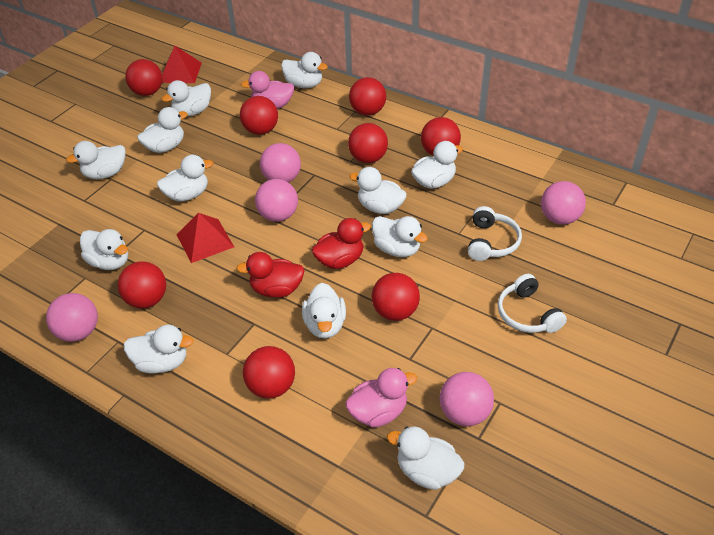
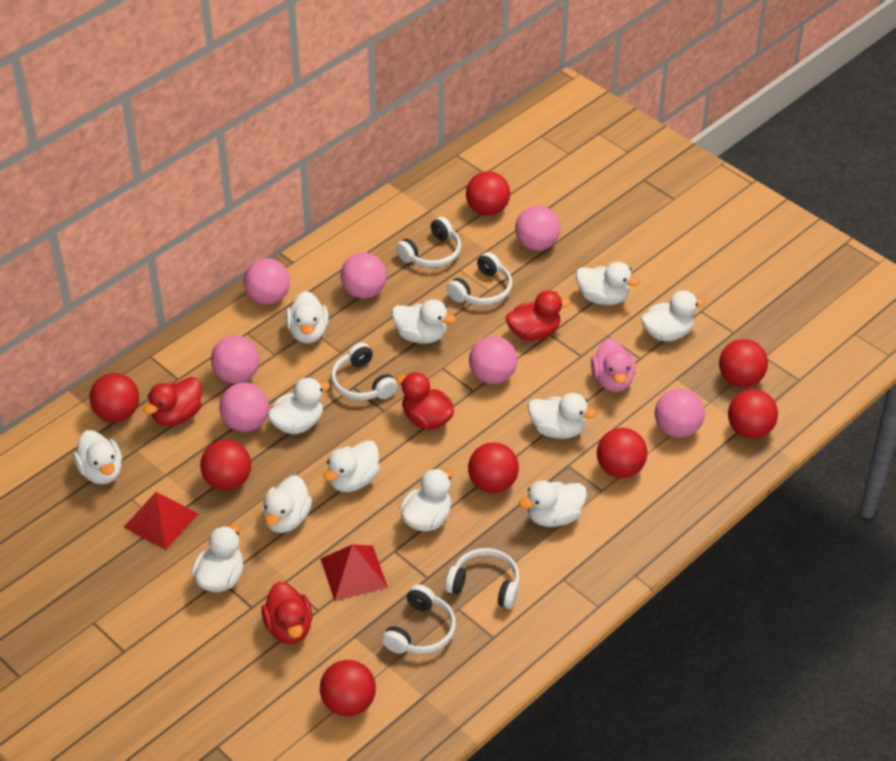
pink ball: 5 -> 7
pink duck: 2 -> 1
red duck: 2 -> 4
white headphones: 2 -> 5

